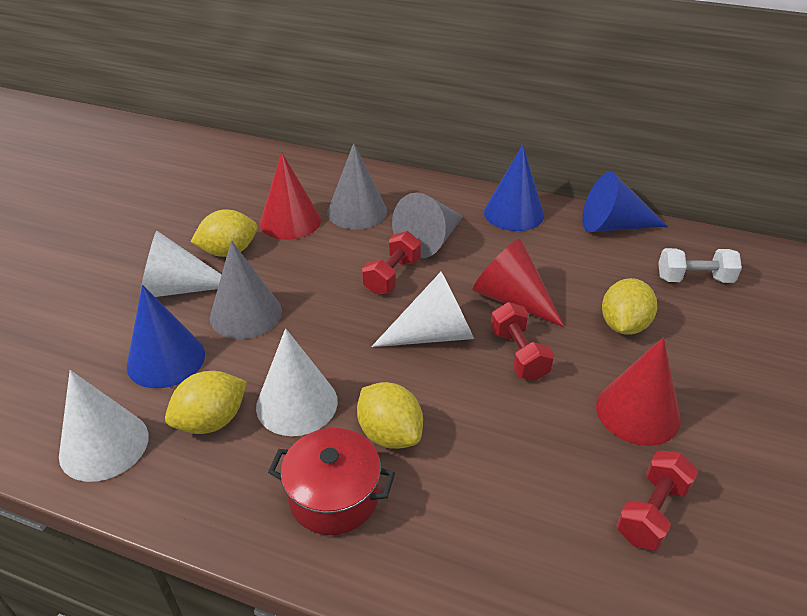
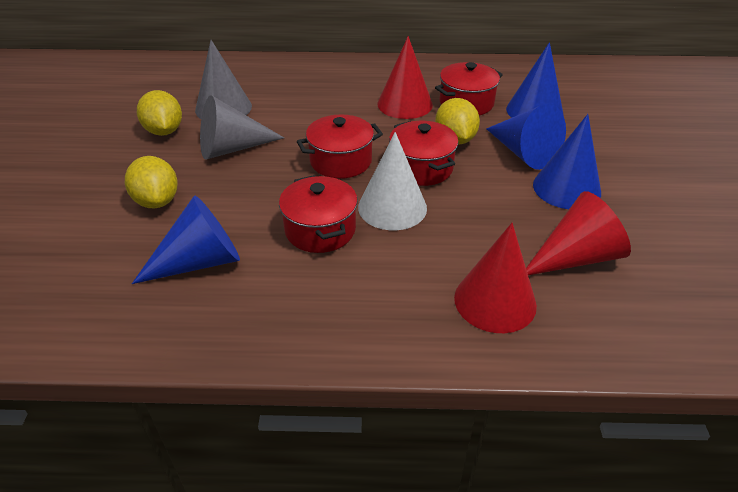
blue cone: 3 -> 4
grey cone: 3 -> 2
red dumbbell: 3 -> 0
red pot: 1 -> 4
white cone: 4 -> 1
white dumbbell: 1 -> 0
yellow lemon: 4 -> 3

